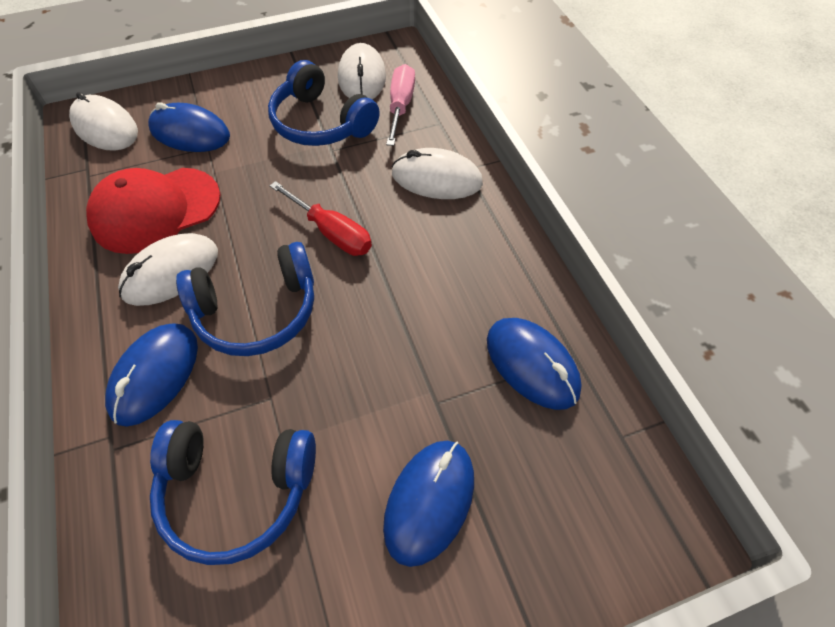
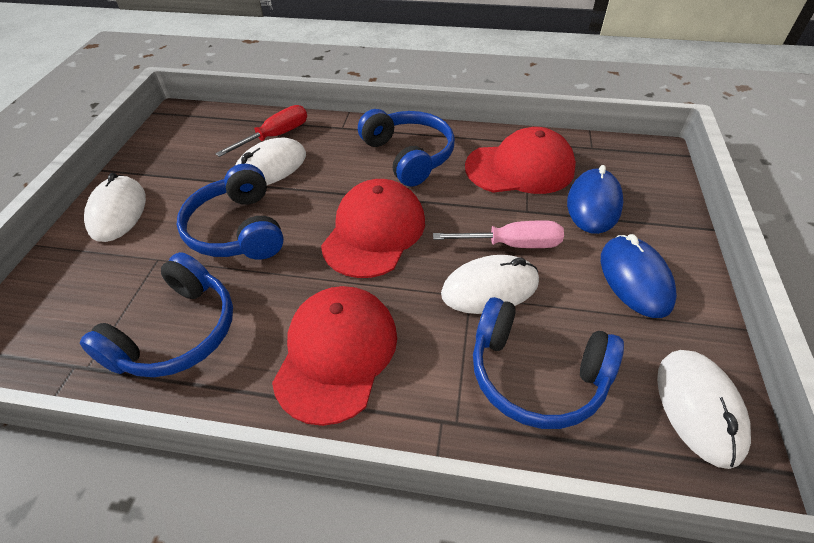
blue headphones: 3 -> 4
blue mouse: 4 -> 2
red cap: 1 -> 3

